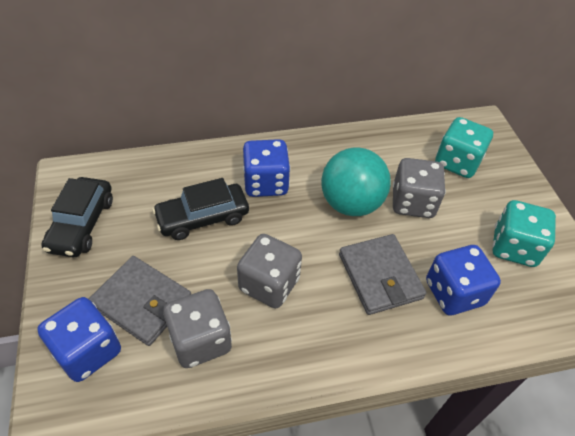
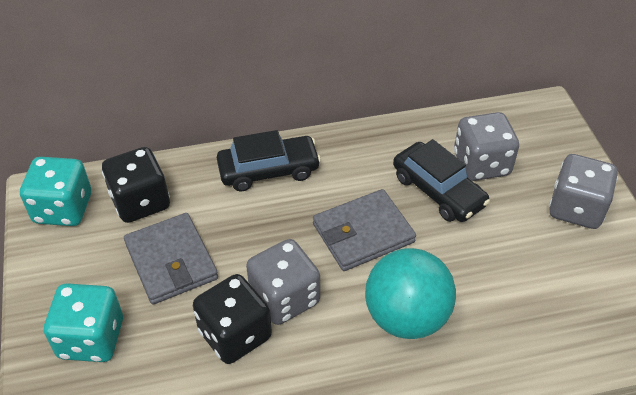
black dice: 0 -> 2
blue dice: 3 -> 0

